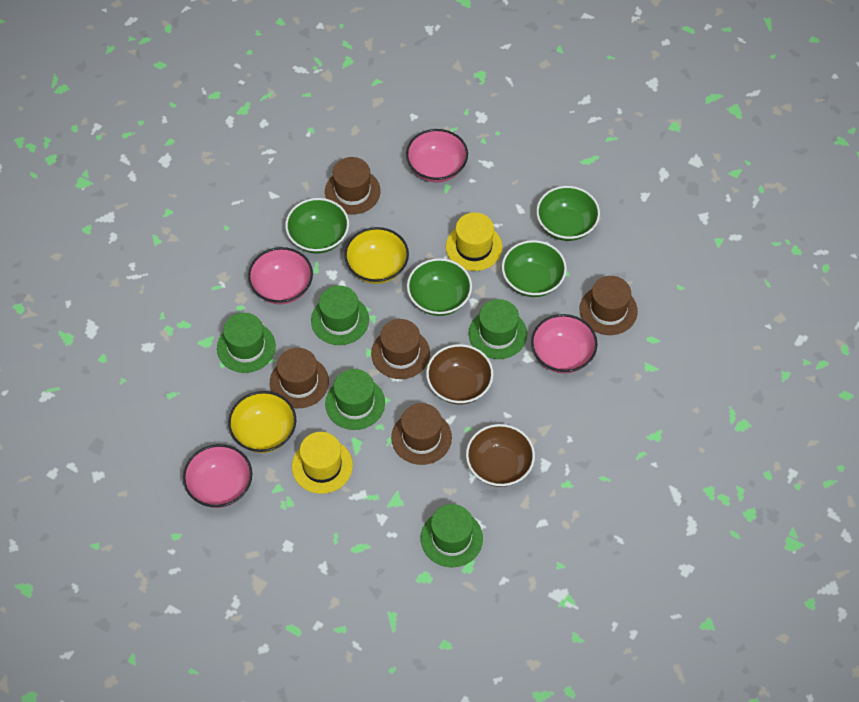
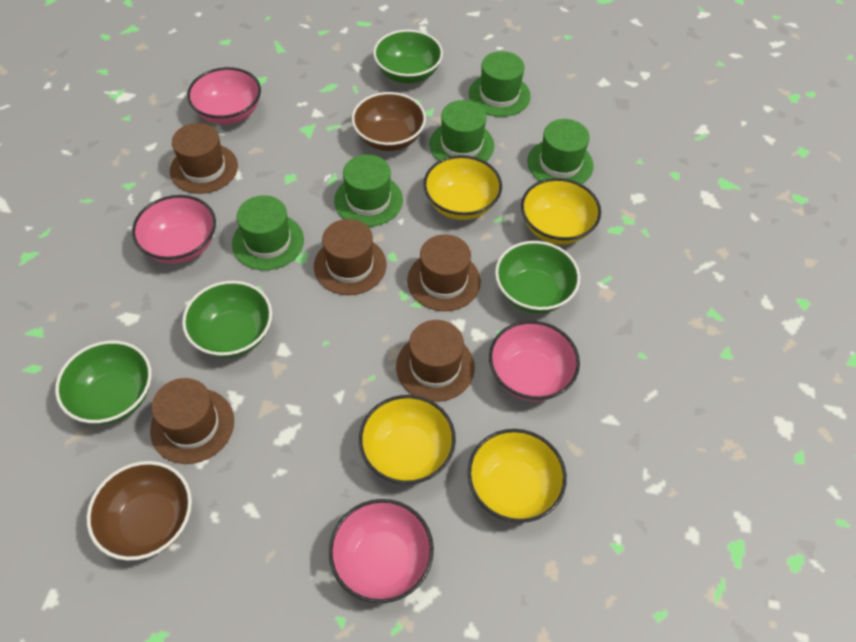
yellow bowl: 2 -> 4
yellow hat: 2 -> 0

